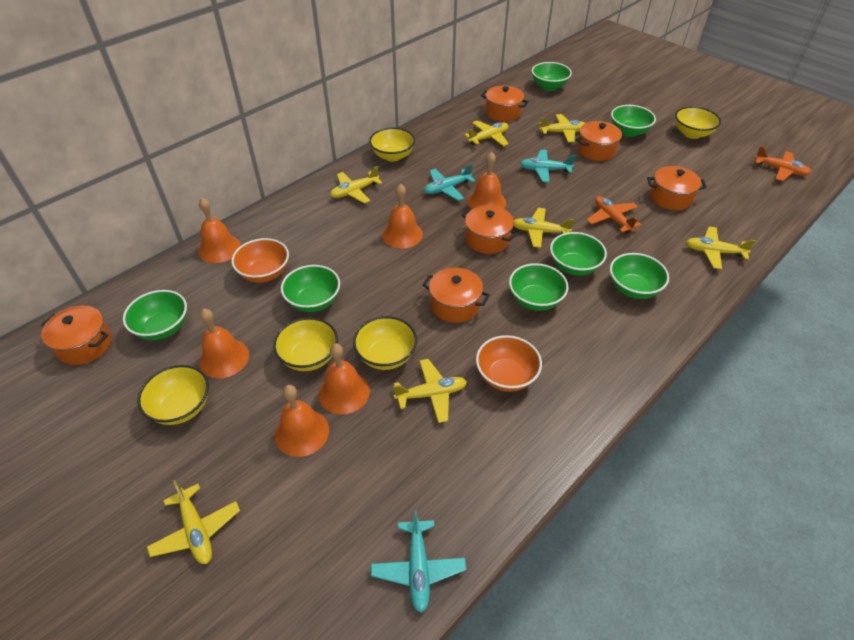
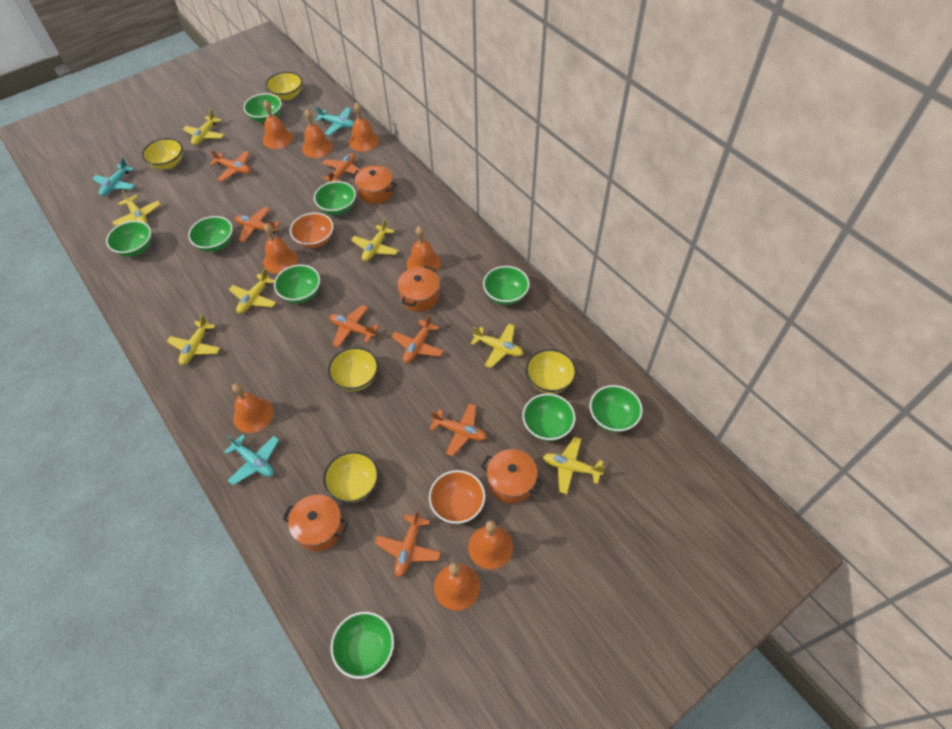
green bowl: 7 -> 9
orange bell: 6 -> 8
orange plane: 2 -> 7
orange pot: 6 -> 4

